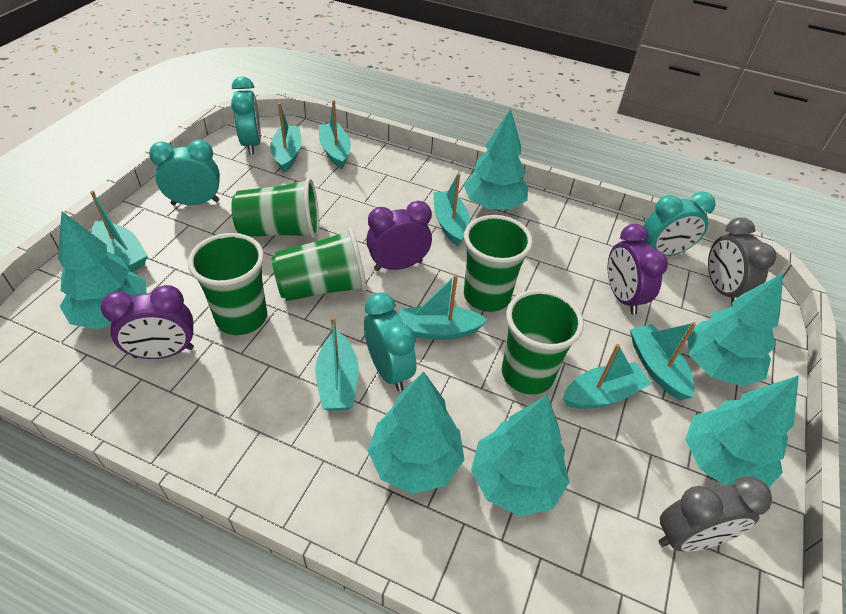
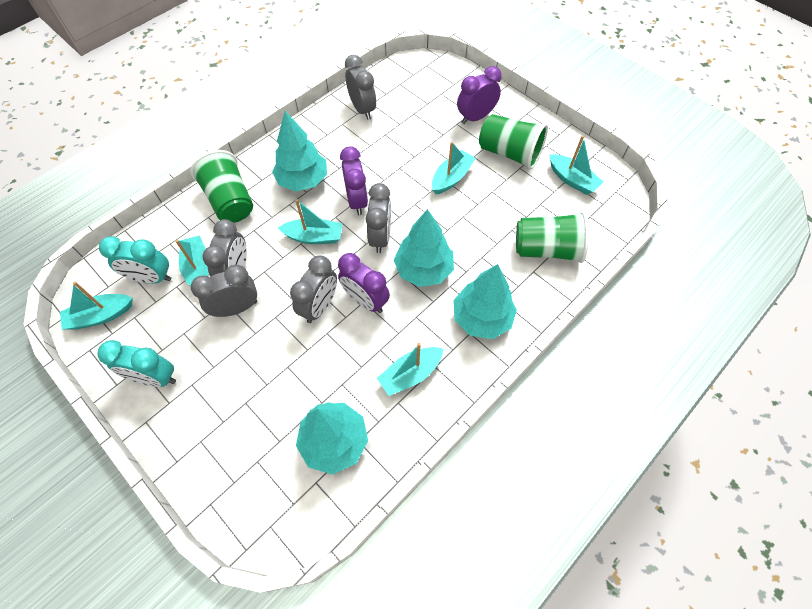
green cup: 5 -> 3
grey clock: 2 -> 5
turquoise boat: 8 -> 6
turquoise clock: 4 -> 2
turquoise tree: 6 -> 4

